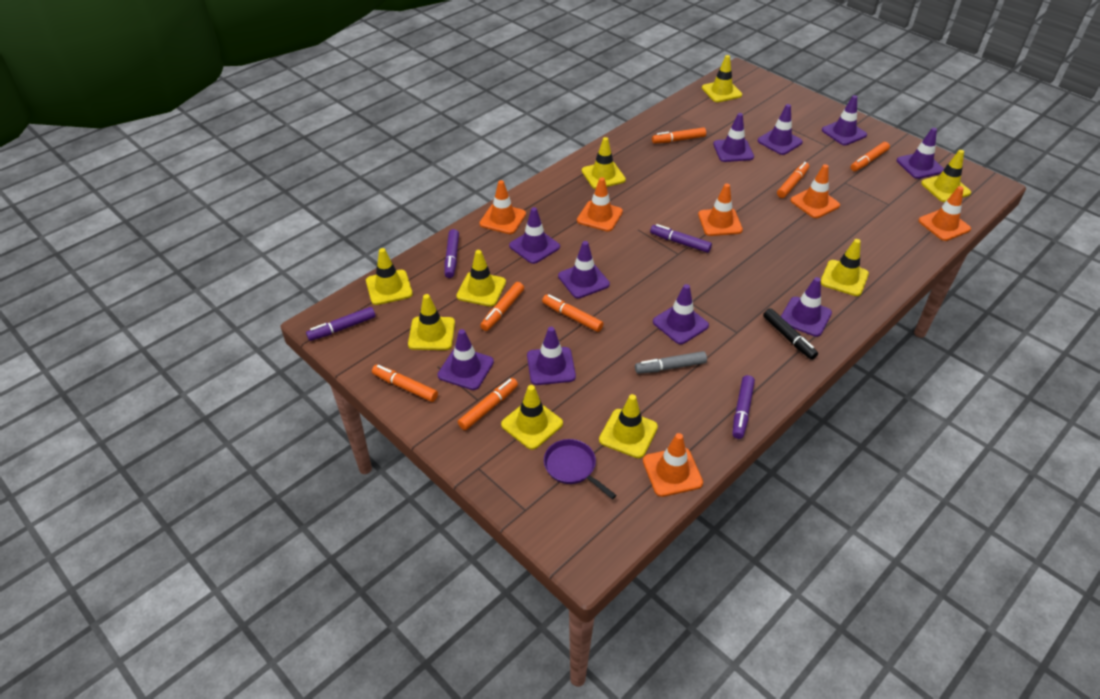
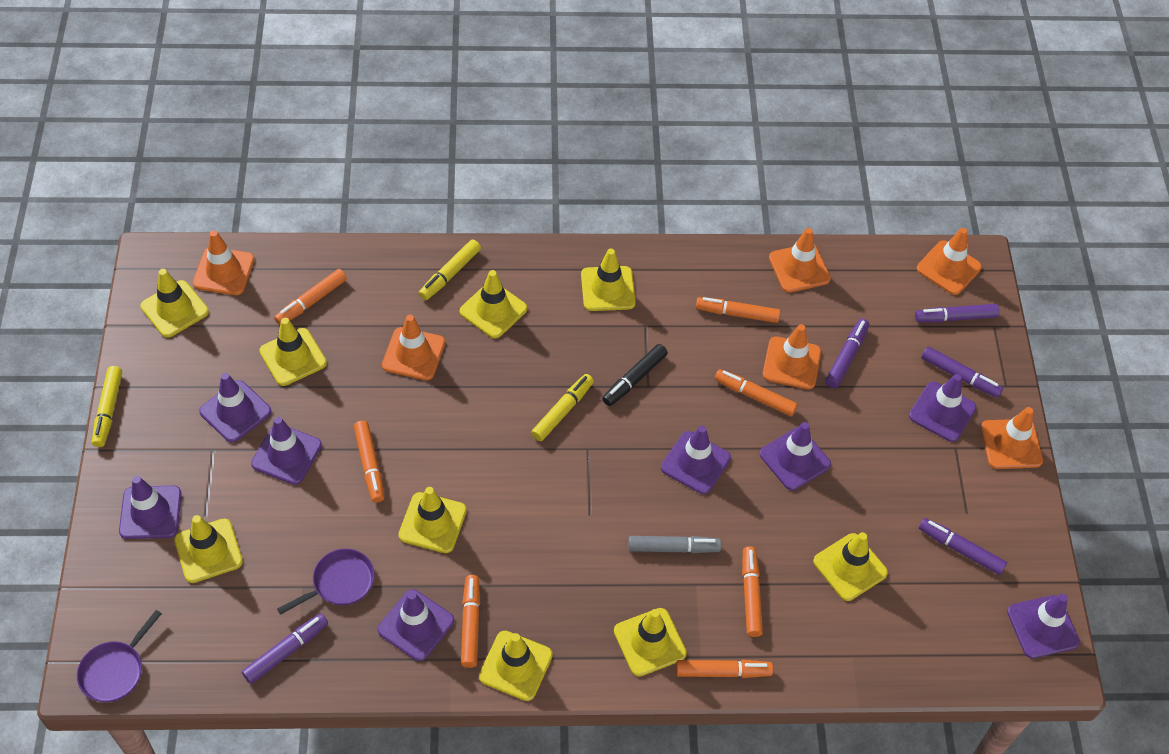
purple marker: 4 -> 5
purple pan: 1 -> 2
purple traffic cone: 10 -> 8
yellow marker: 0 -> 3

